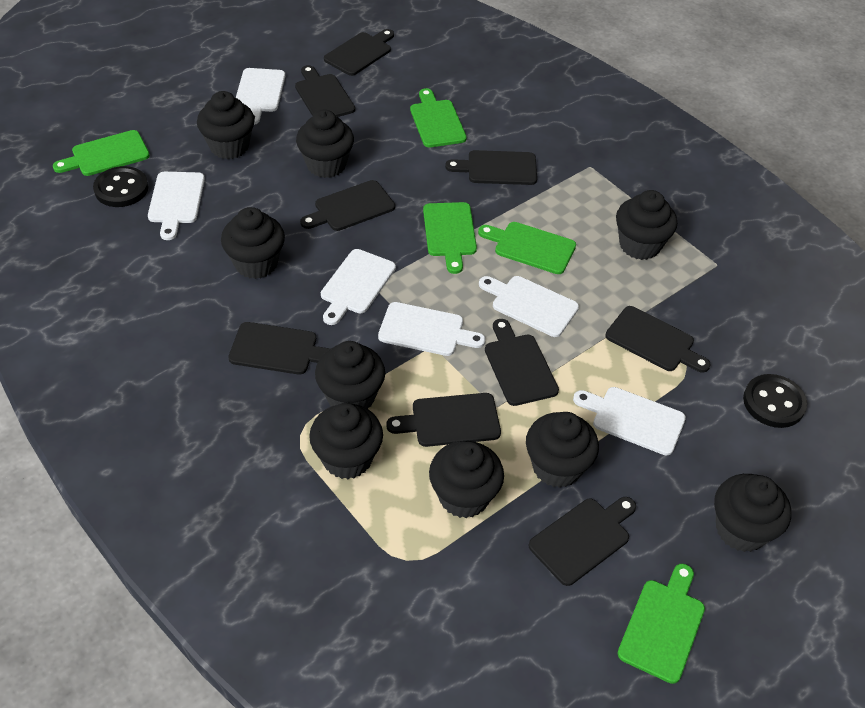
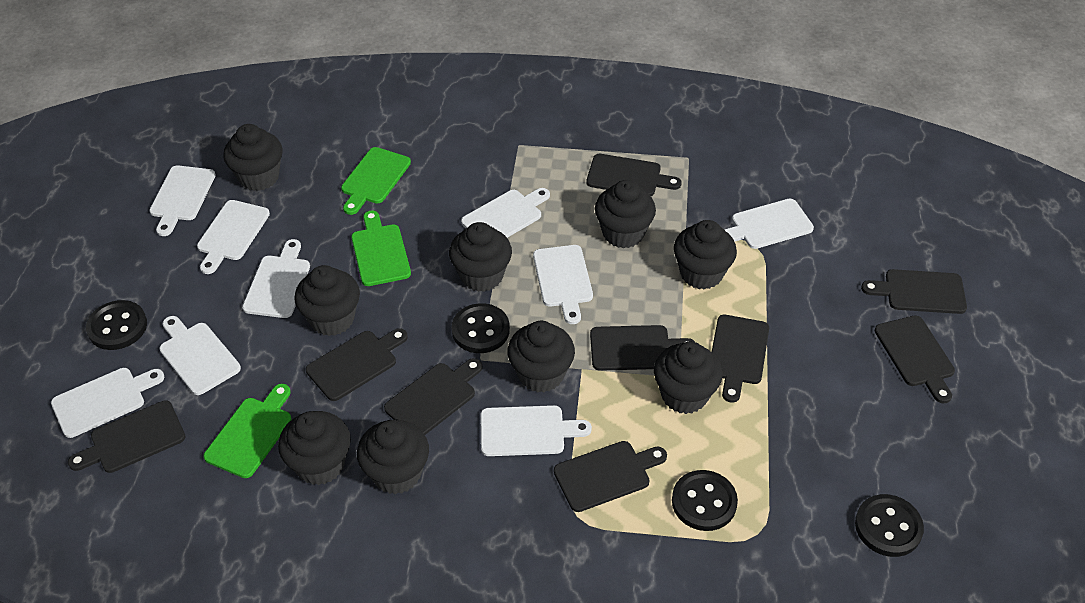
black button: 2 -> 4
green cutting board: 5 -> 3
white cutting board: 6 -> 9

